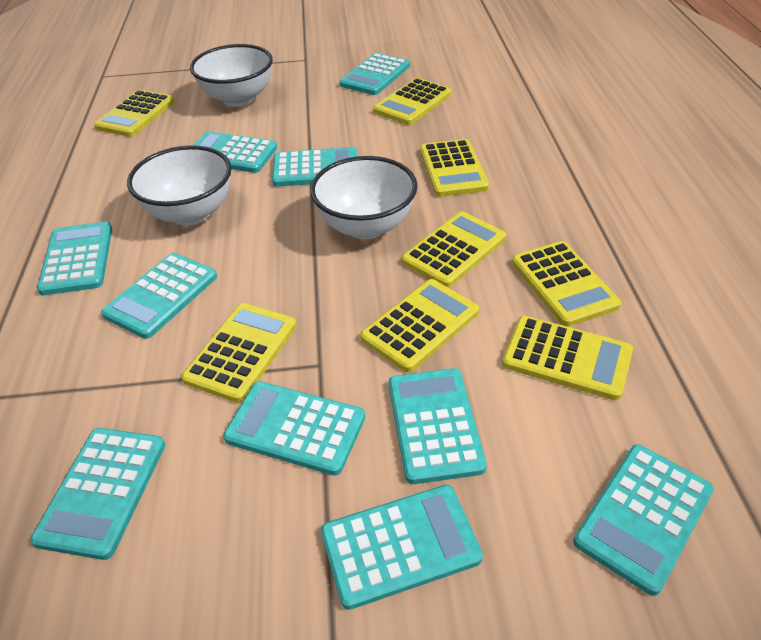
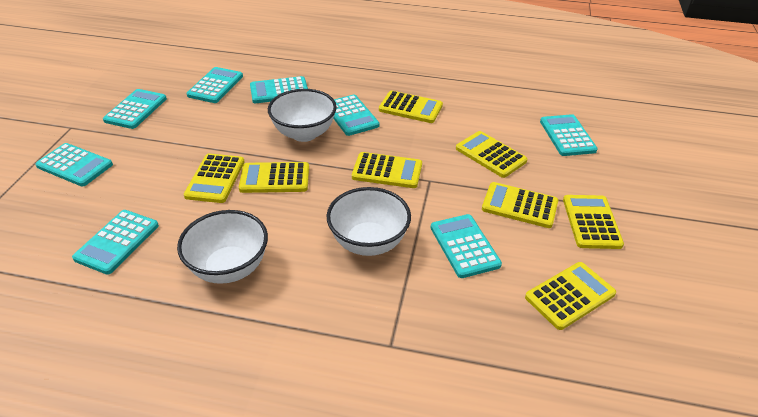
turquoise calculator: 10 -> 8

